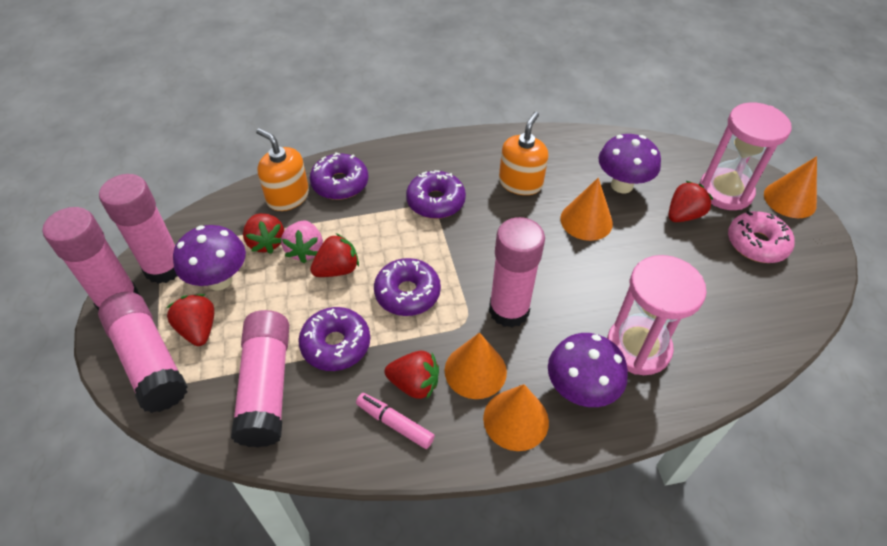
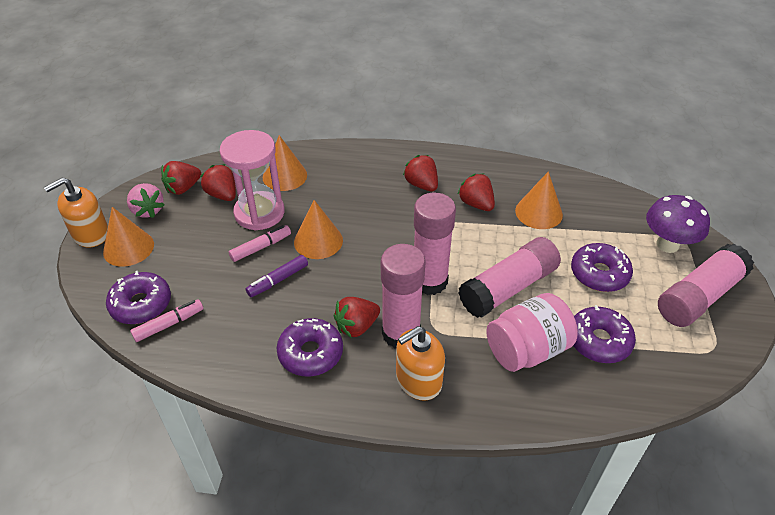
pink donut: 1 -> 0
pink glue stick: 5 -> 4
pink hourglass: 2 -> 1
pink jar: 0 -> 1
pink marker: 1 -> 2
purple marker: 0 -> 1
purple mushroom: 3 -> 1

